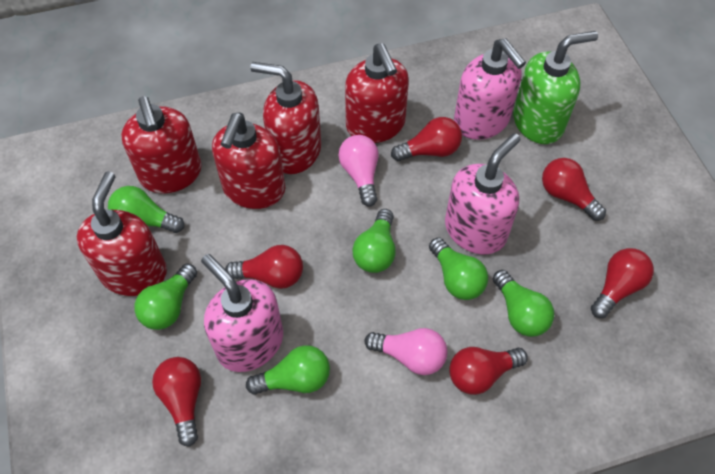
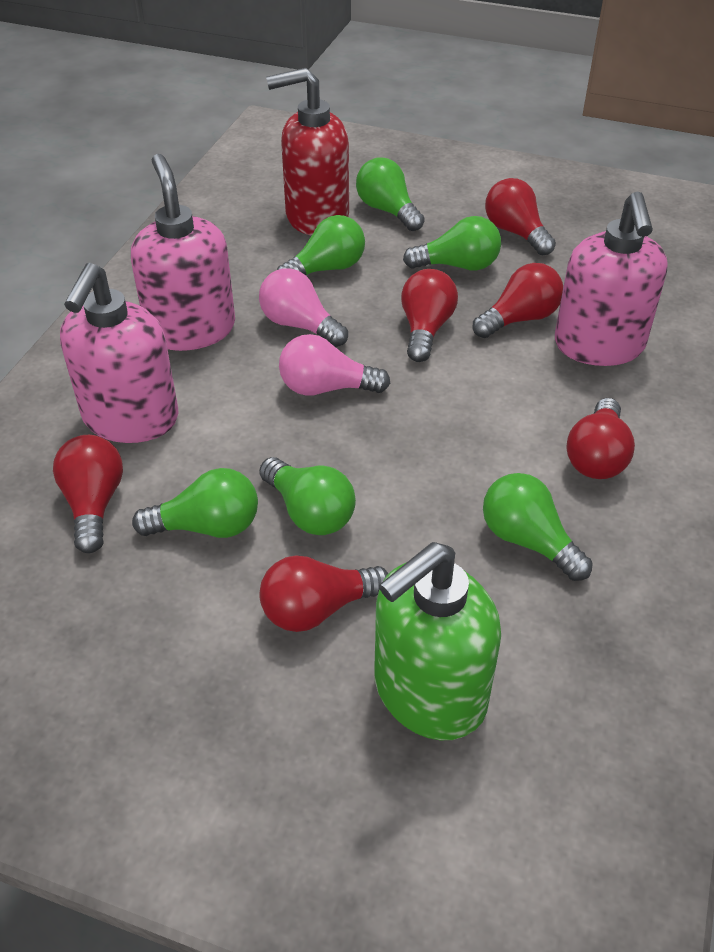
red soap dispenser: 5 -> 1

